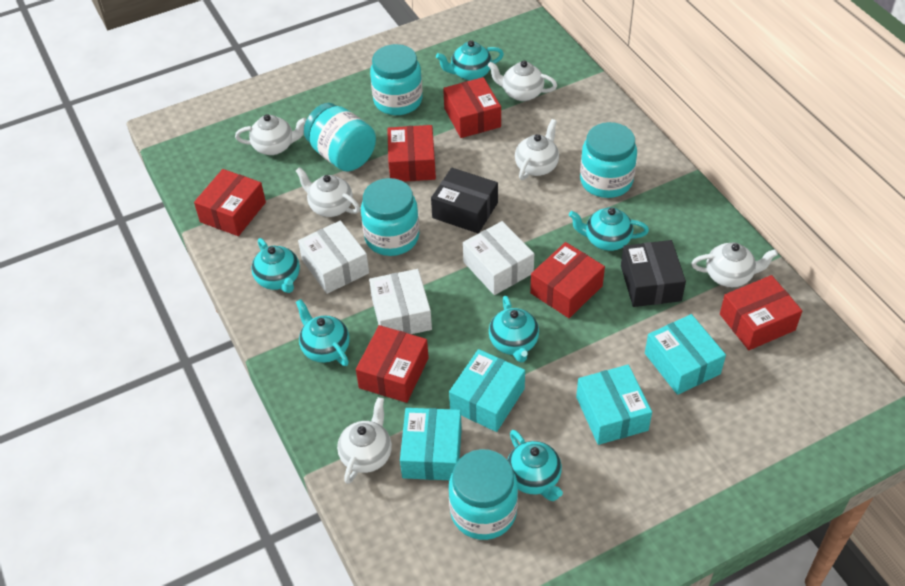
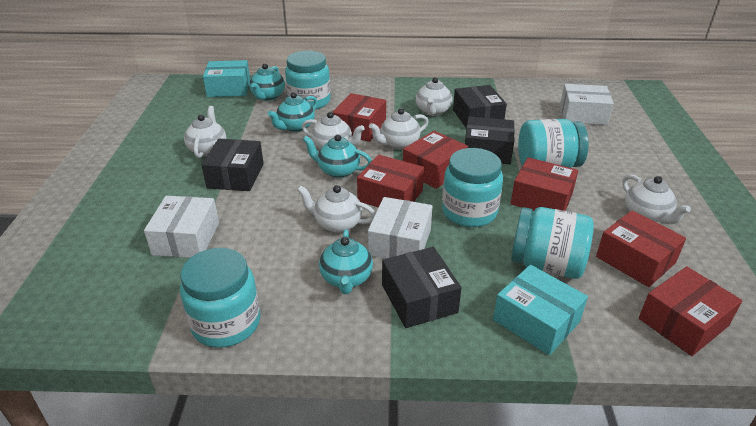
black box: 2 -> 4
turquoise box: 4 -> 2
turquoise teapot: 6 -> 4

